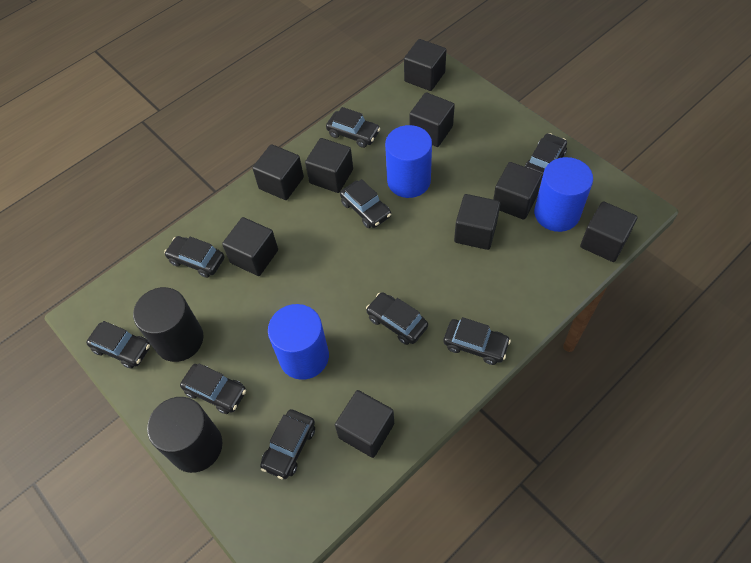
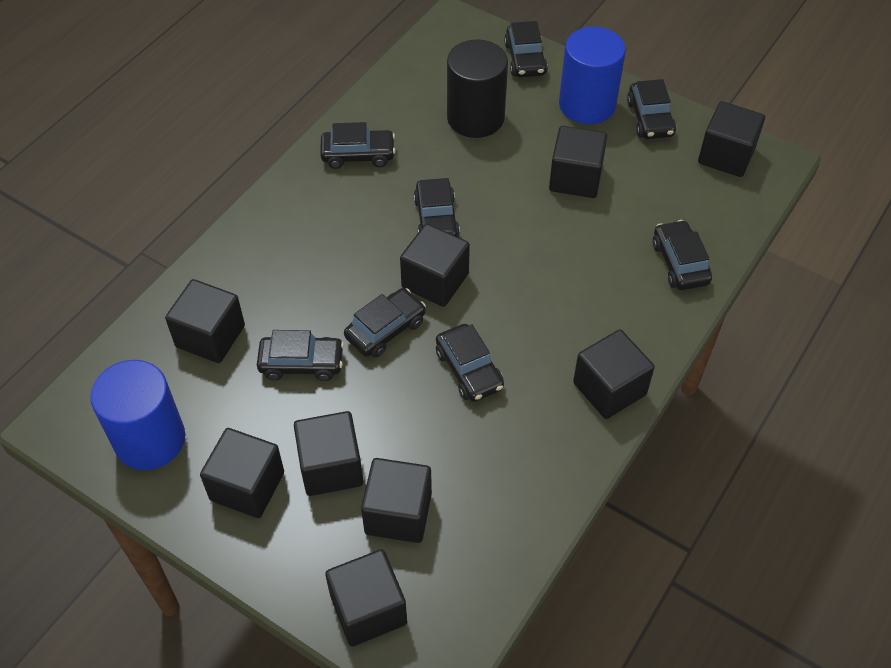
black car: 9 -> 8
black cylinder: 2 -> 1
blue cylinder: 3 -> 2

